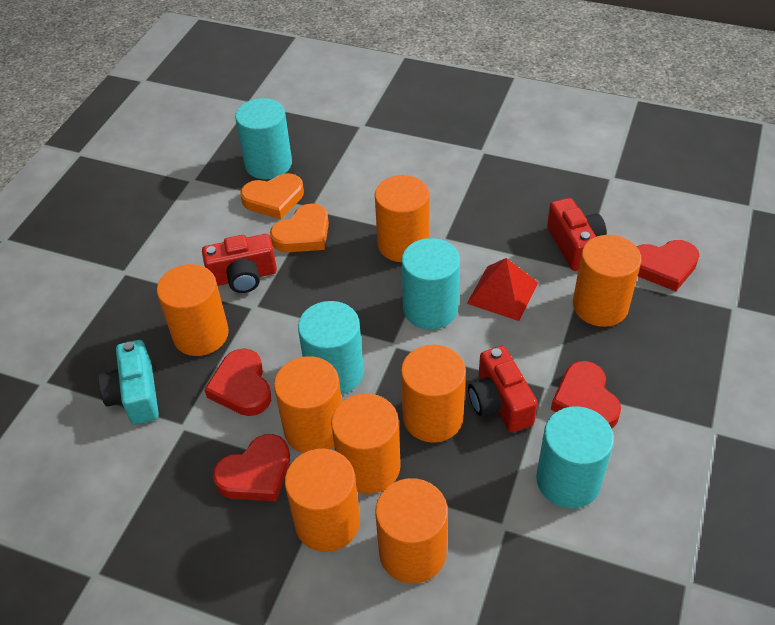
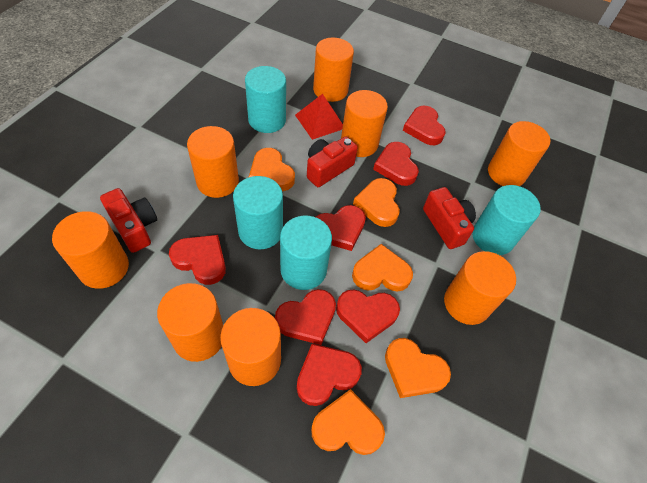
orange heart: 2 -> 5
red heart: 4 -> 7
turquoise camera: 1 -> 0

